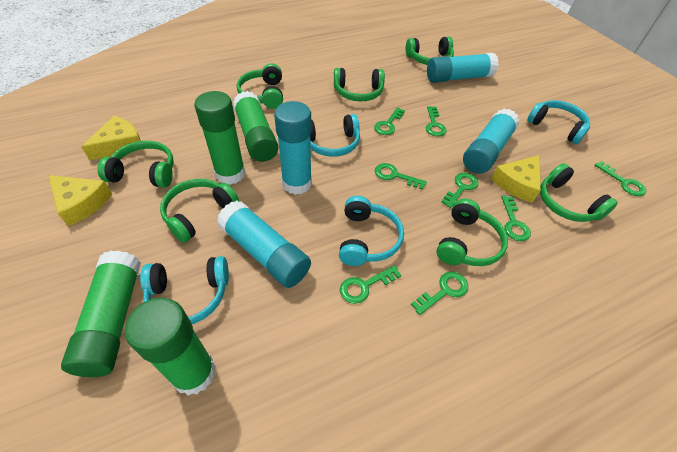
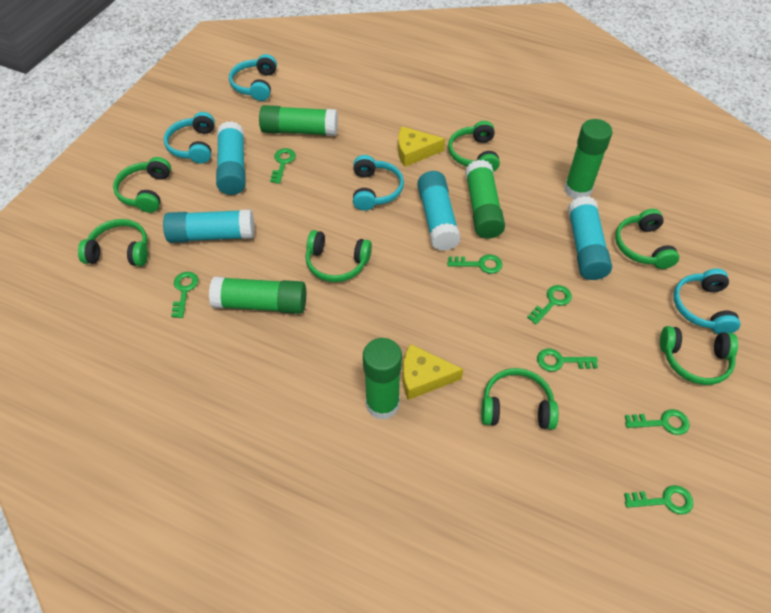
green glue stick: 4 -> 5
green key: 8 -> 7
yellow cheese: 3 -> 2

